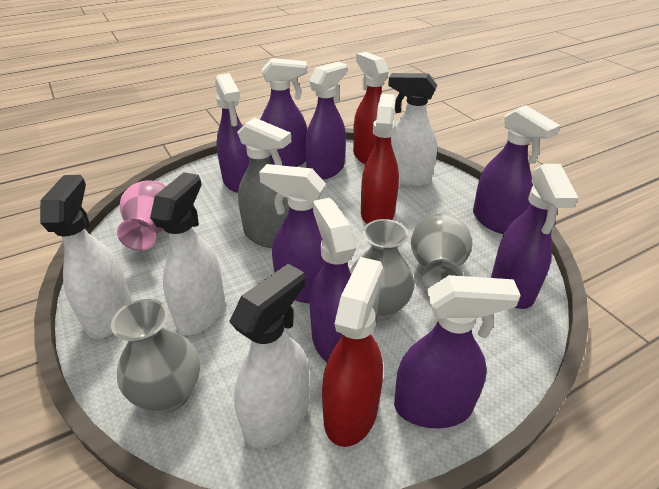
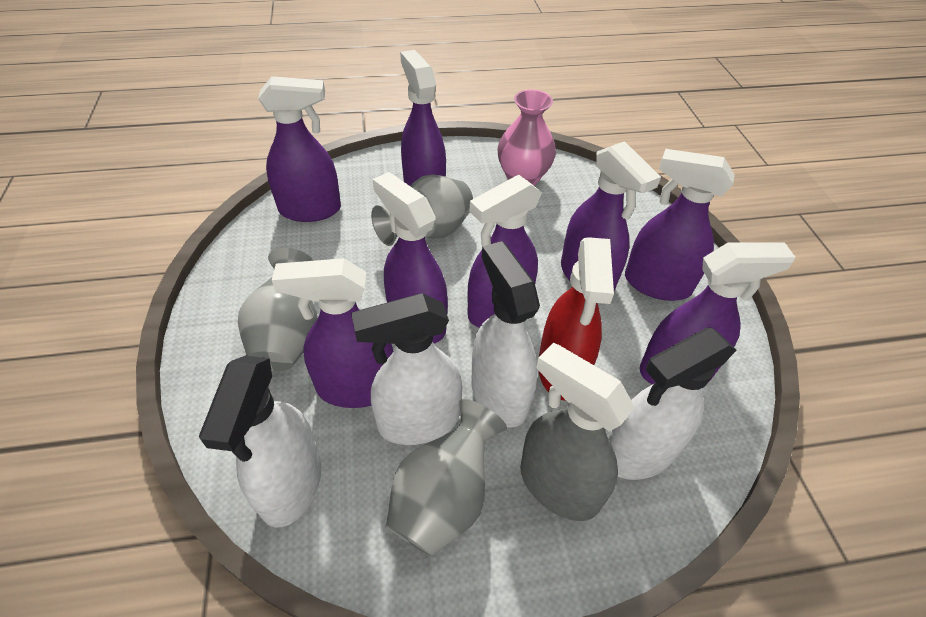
red spray bottle: 3 -> 1

